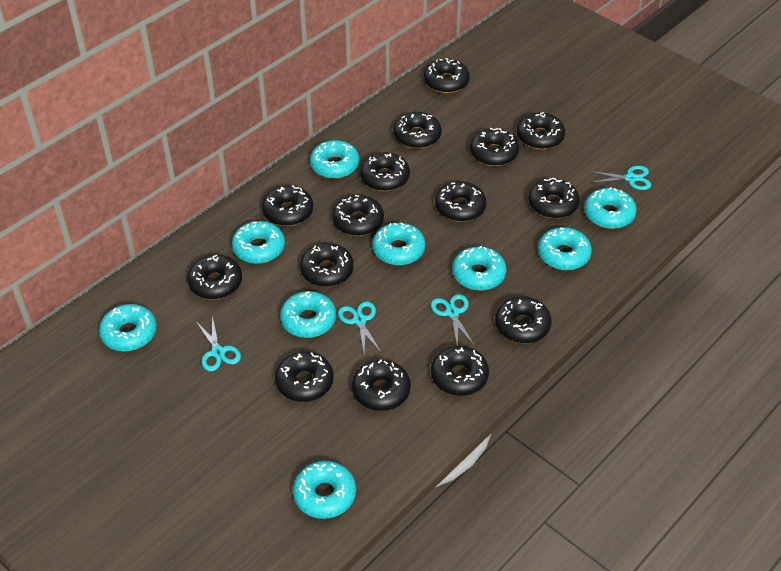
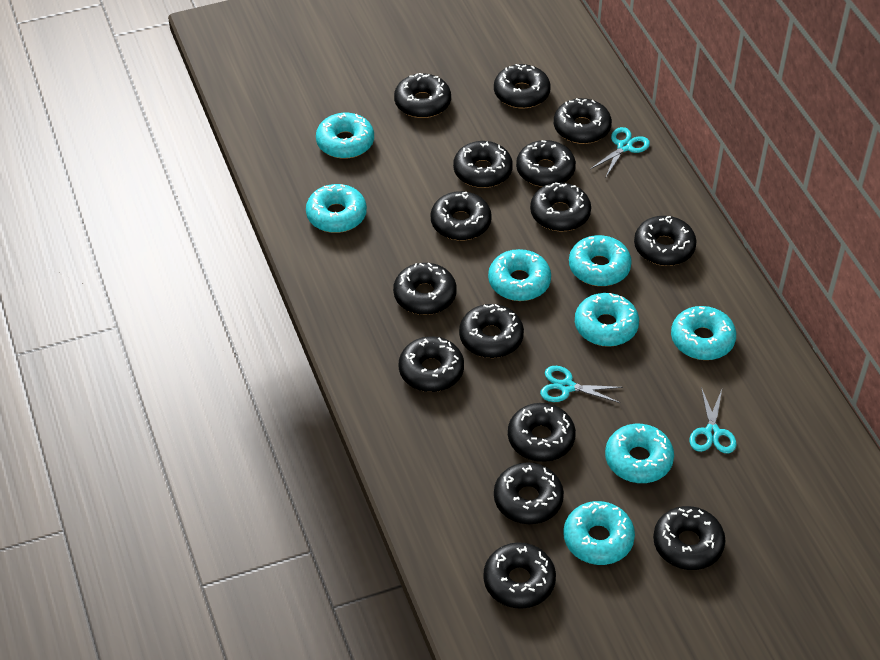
turquoise donut: 9 -> 8
turquoise scissors: 4 -> 3

